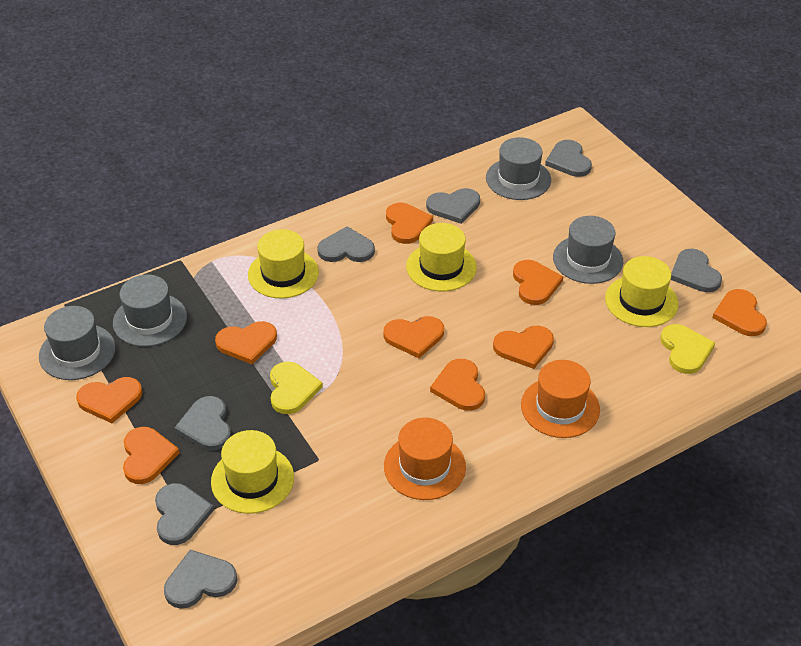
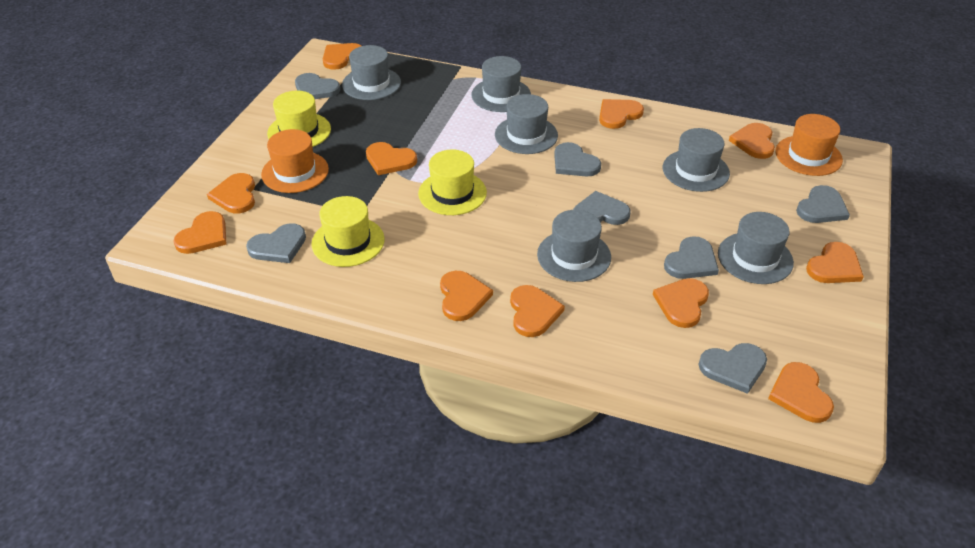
grey hat: 4 -> 6
orange heart: 9 -> 11
yellow hat: 4 -> 3
yellow heart: 2 -> 0

